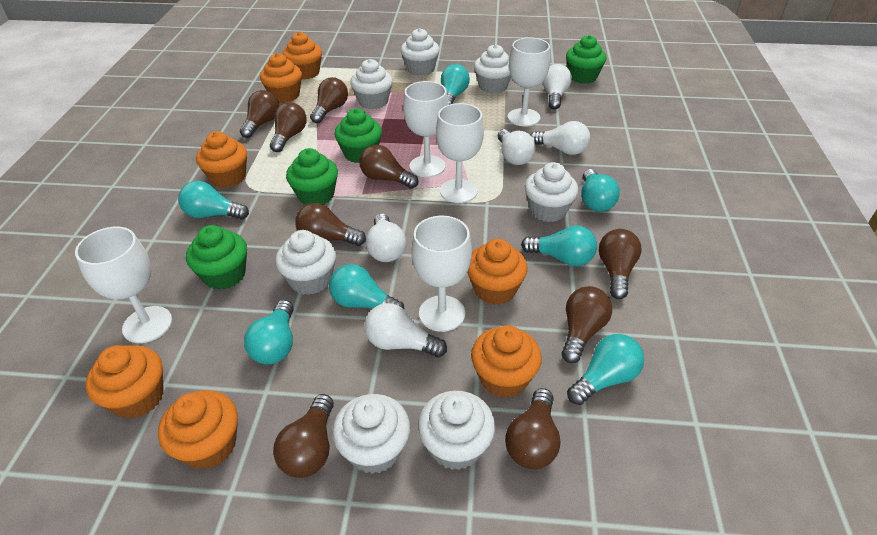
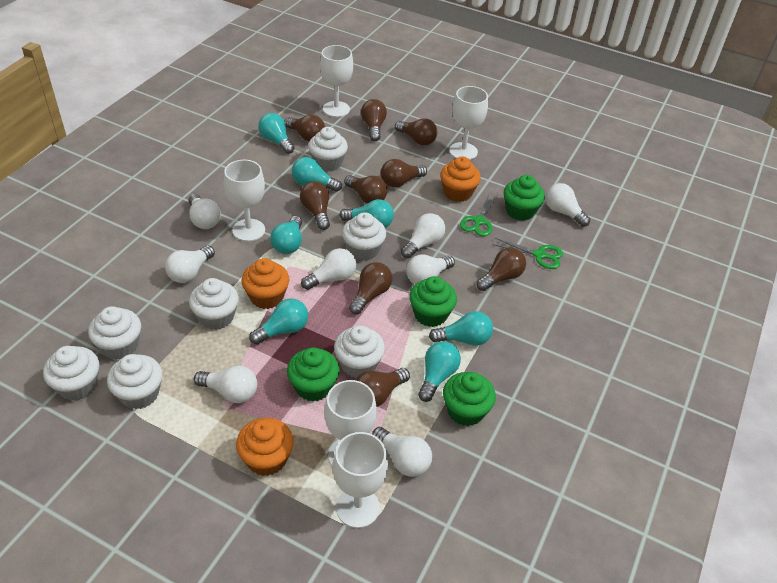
green scissors: 0 -> 2
orange cupcake: 7 -> 3
white light bulb: 5 -> 8

